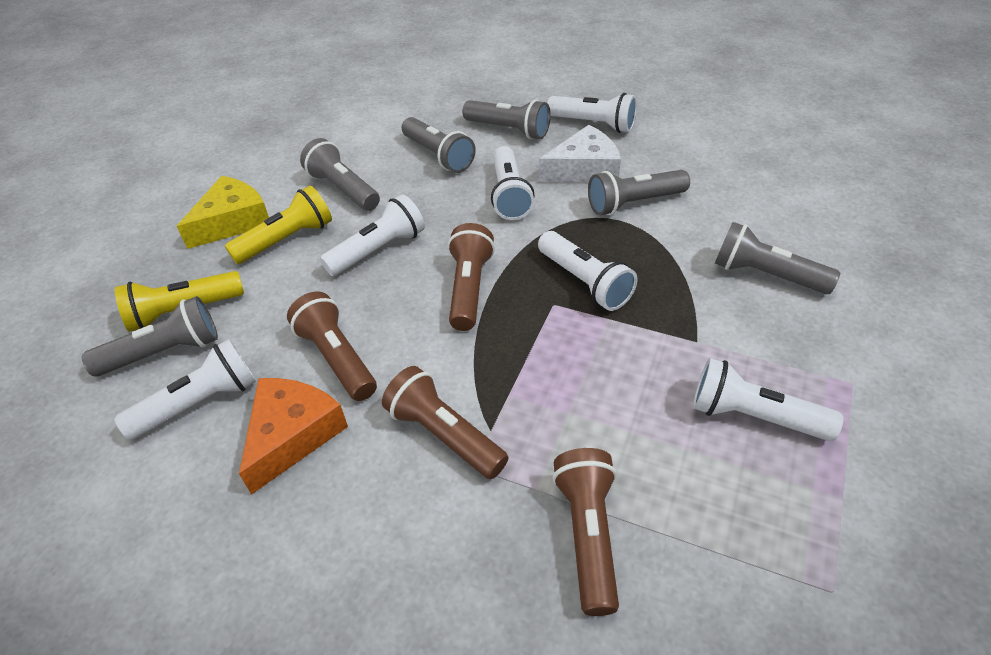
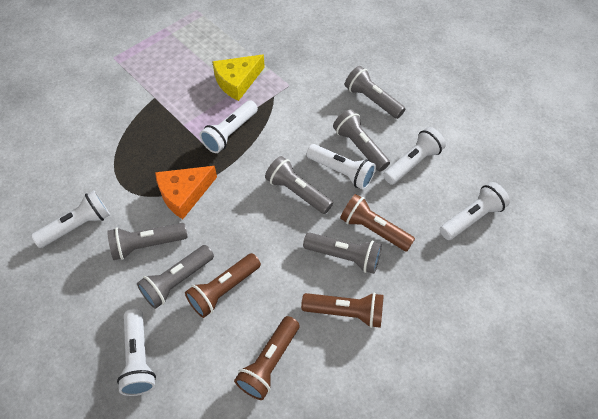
white cheese: 1 -> 0
yellow flashlight: 2 -> 0

